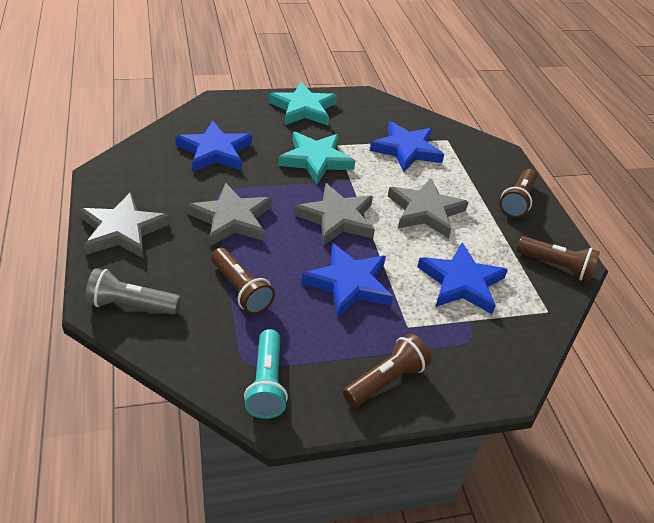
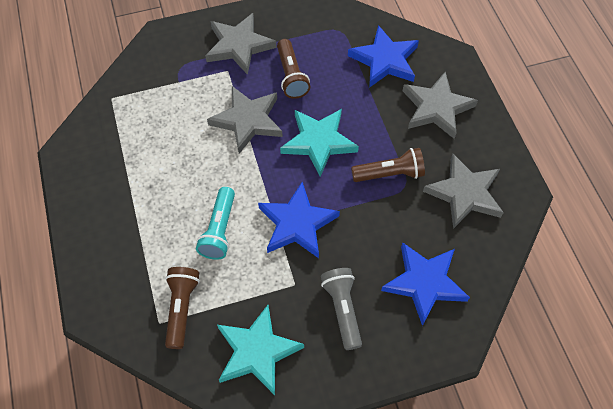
blue star: 4 -> 3
brown flashlight: 4 -> 3

